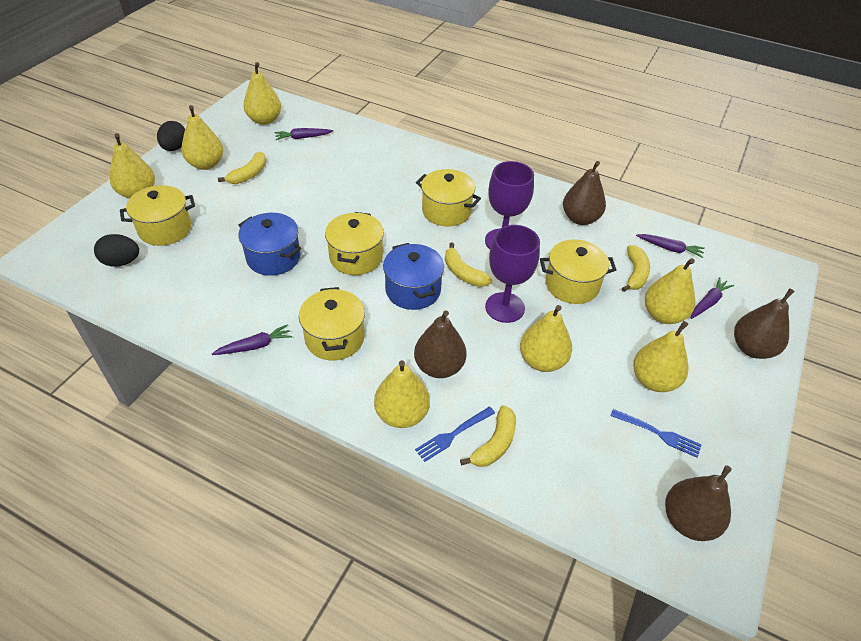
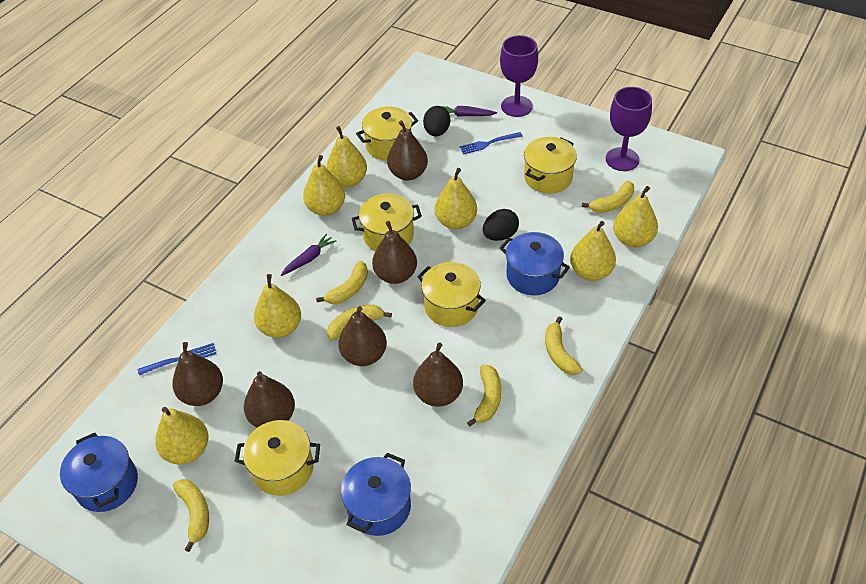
blue pot: 2 -> 3
brown pear: 4 -> 6
purple carrot: 4 -> 2
yellow banana: 4 -> 6

